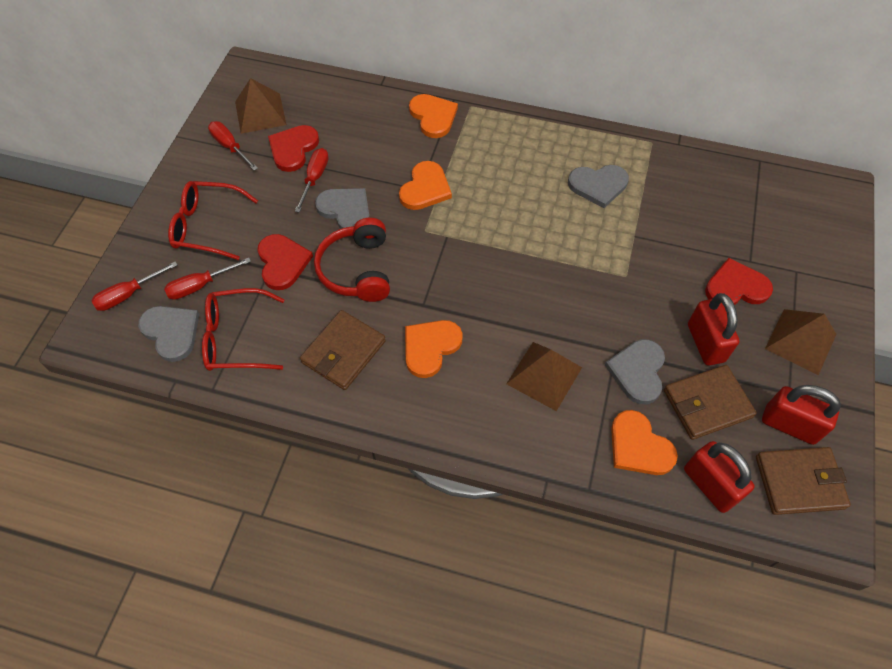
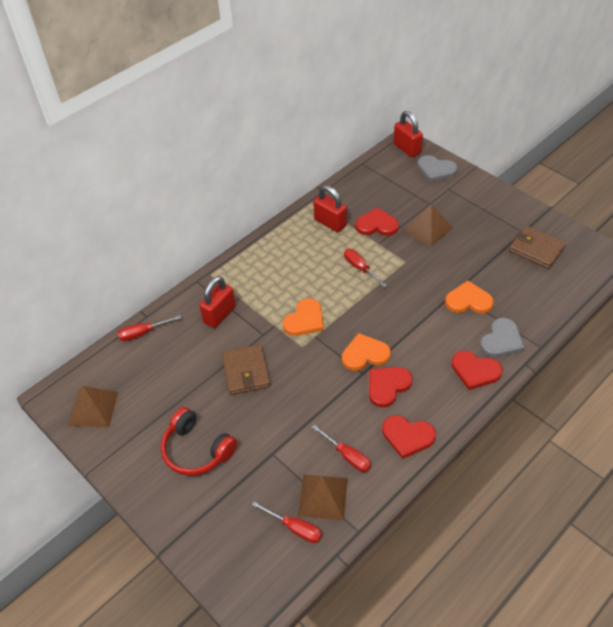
brown wallet: 3 -> 2
grey heart: 4 -> 2
orange heart: 4 -> 3
red glasses: 2 -> 0
red heart: 3 -> 4

